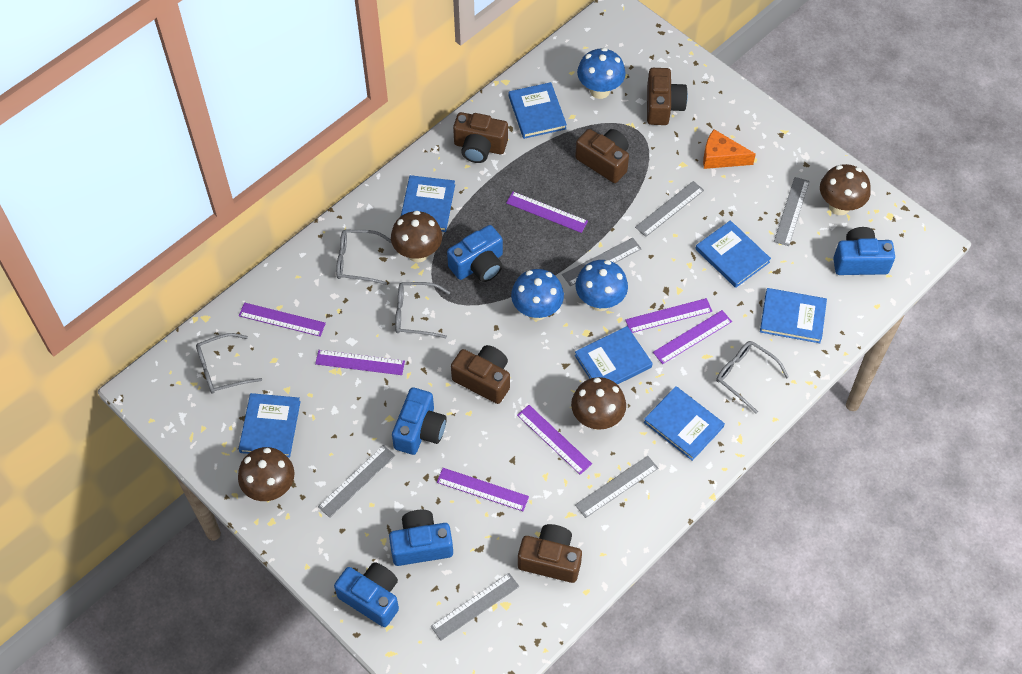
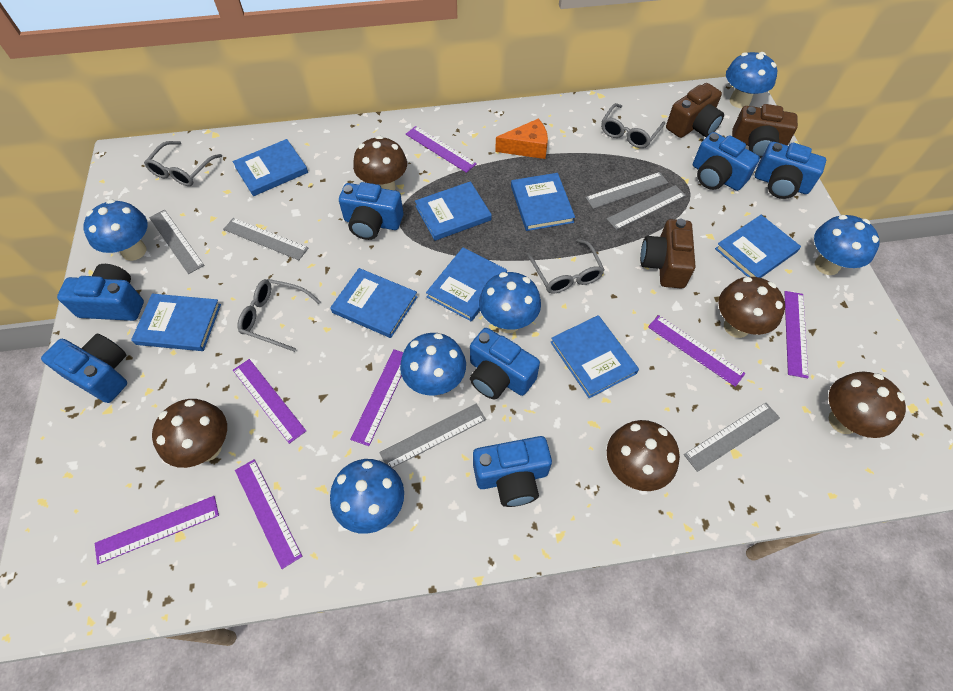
blue book: 7 -> 8
blue camera: 5 -> 7
blue mushroom: 3 -> 6
brown camera: 5 -> 3
brown mushroom: 4 -> 5

